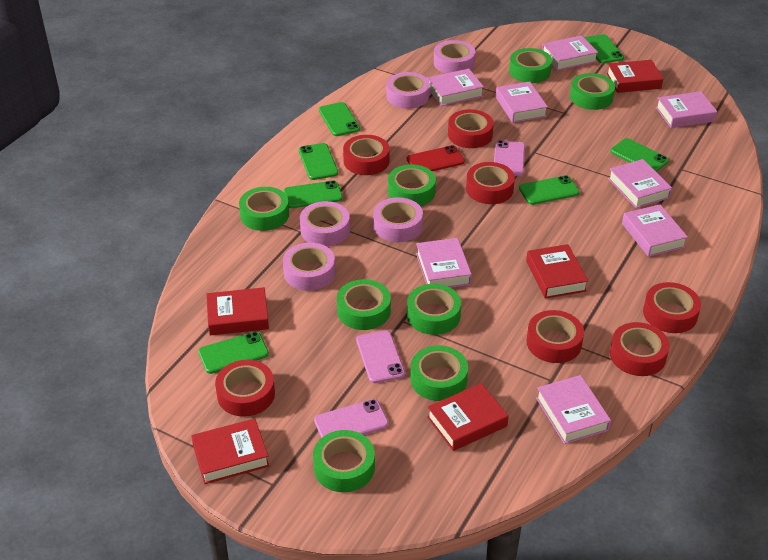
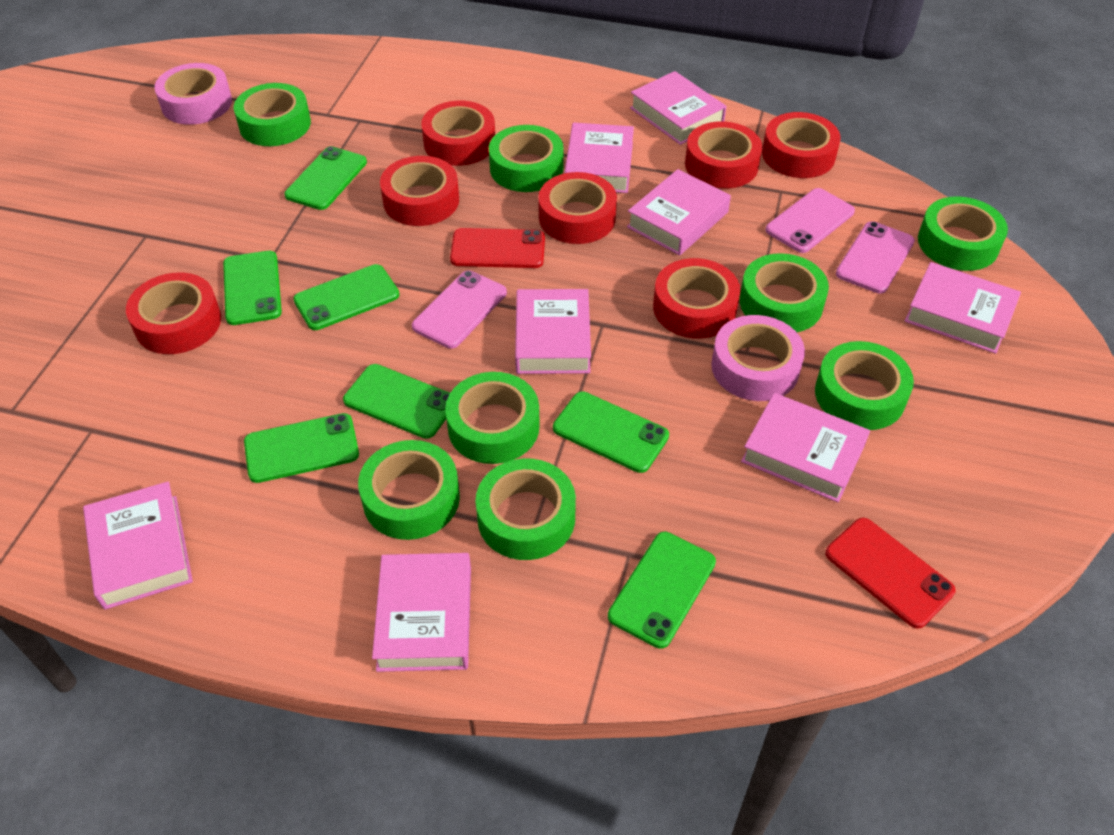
pink tape: 5 -> 2
red book: 5 -> 0
red phone: 1 -> 2

